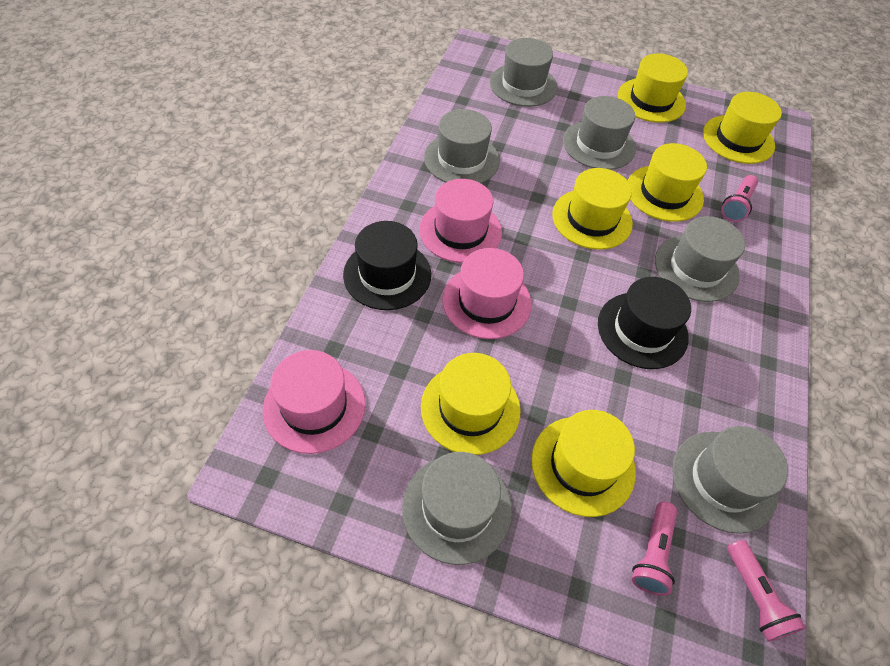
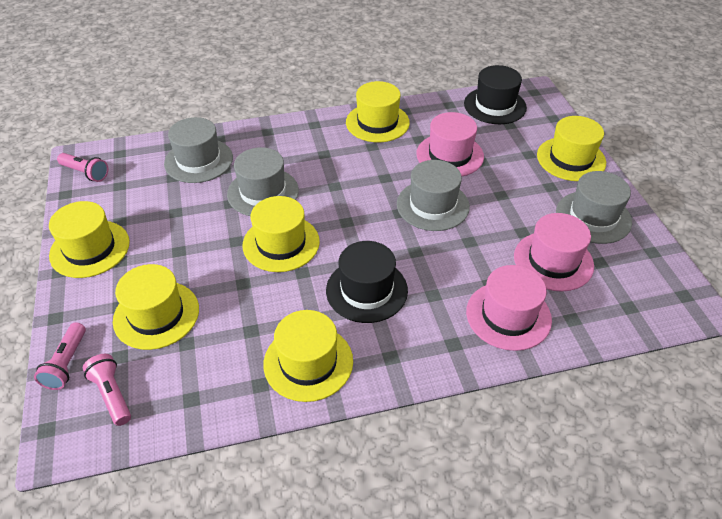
grey hat: 6 -> 4

